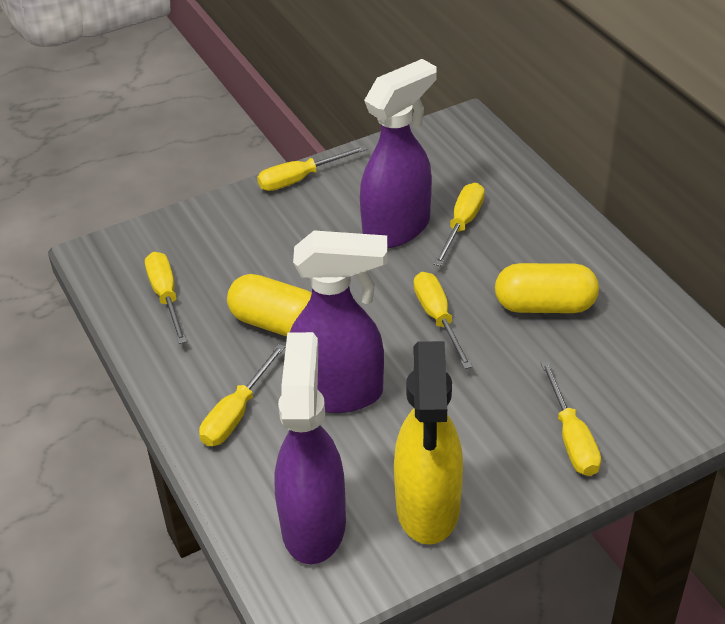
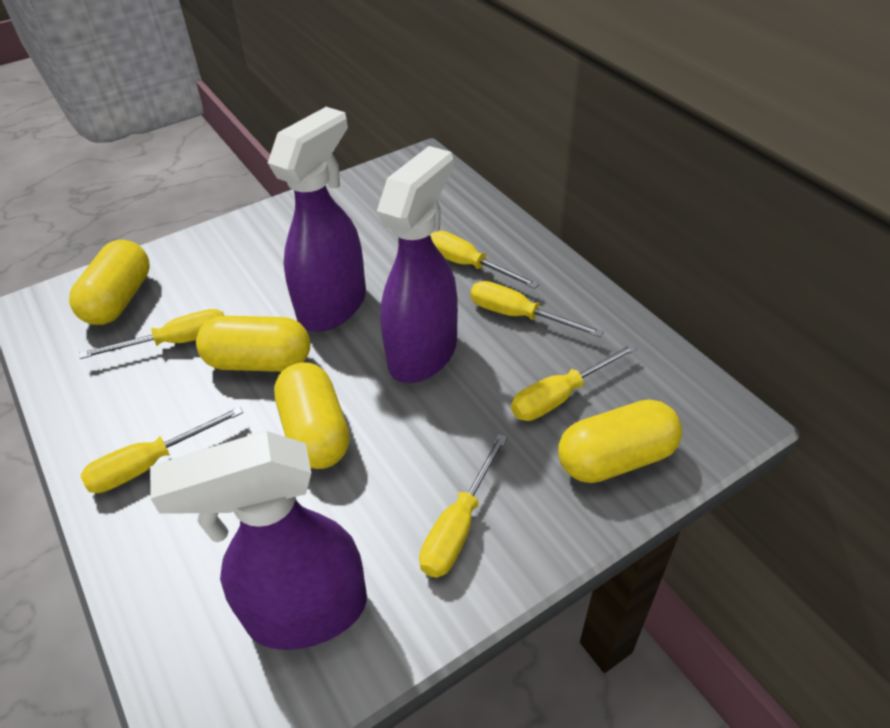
yellow capsule: 2 -> 4
yellow spray bottle: 1 -> 0

